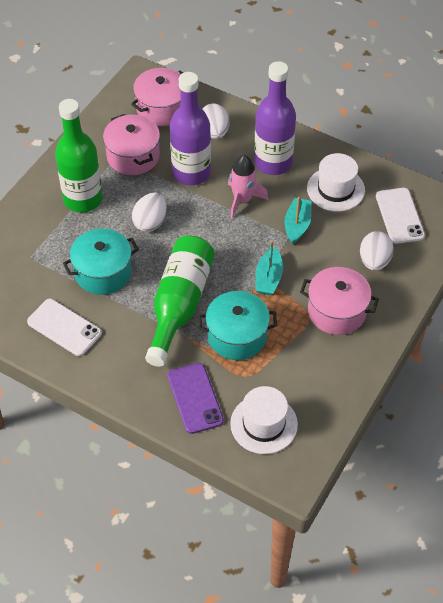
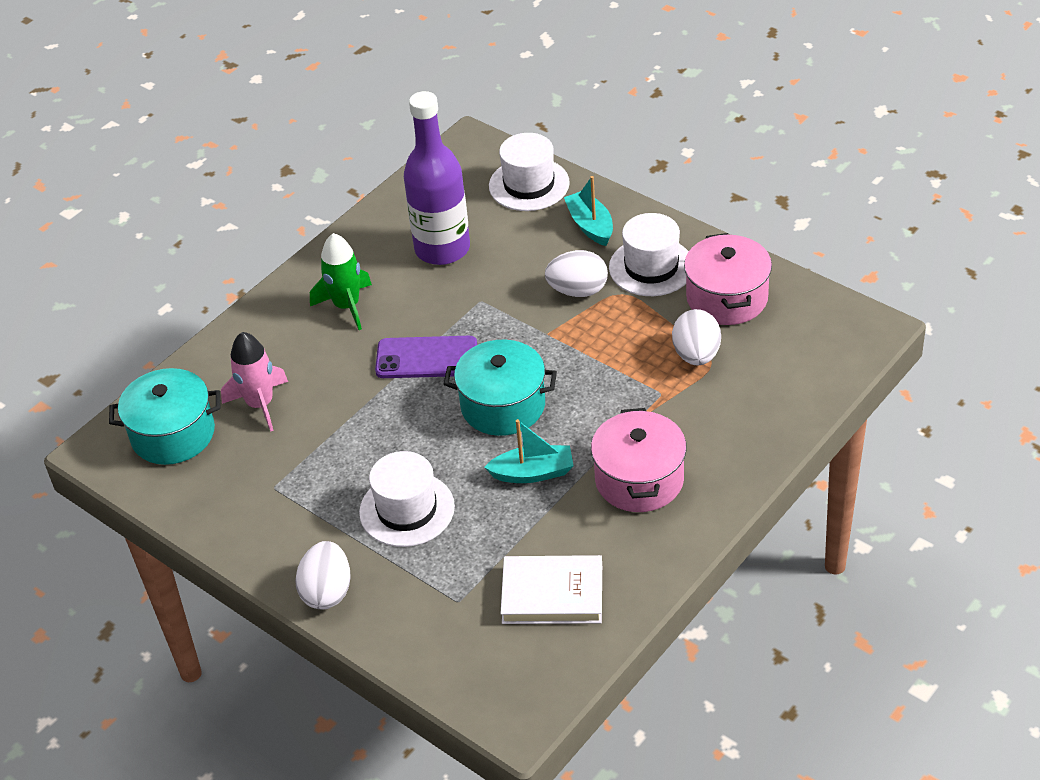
green bottle: 2 -> 0
green rocket: 0 -> 1
pink pot: 3 -> 2
purple bottle: 2 -> 1
white book: 0 -> 1
white hat: 2 -> 3
white phone: 2 -> 0

